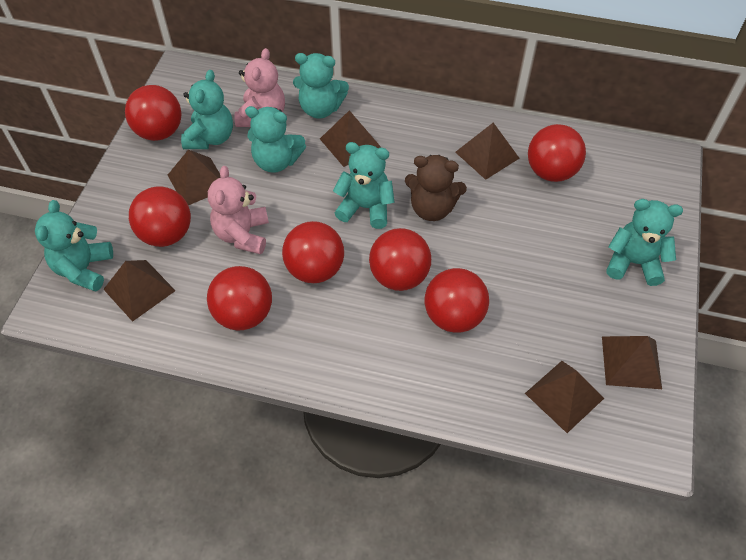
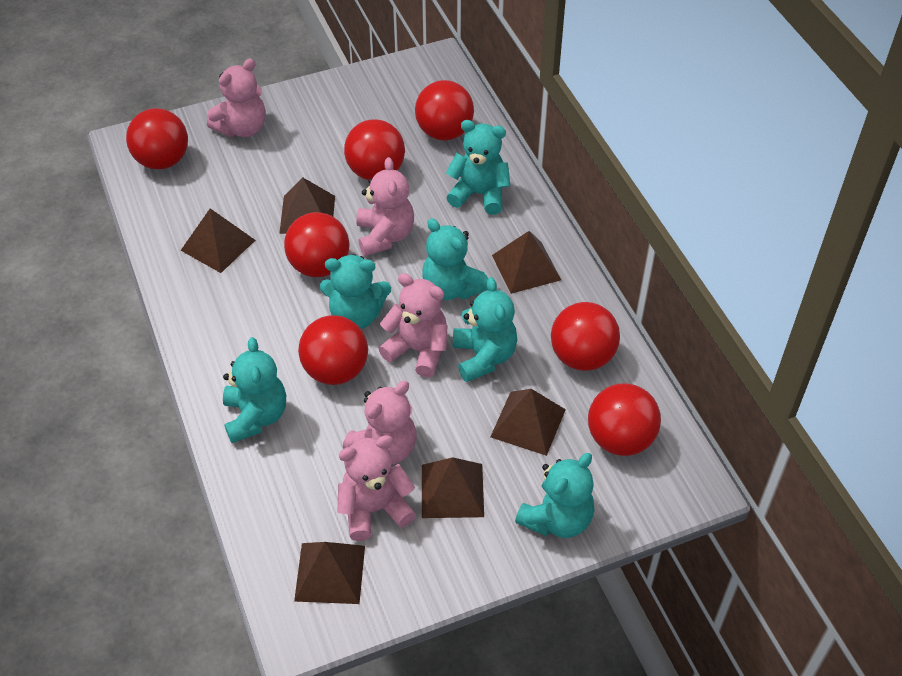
brown teddy bear: 1 -> 0
pink teddy bear: 2 -> 5

